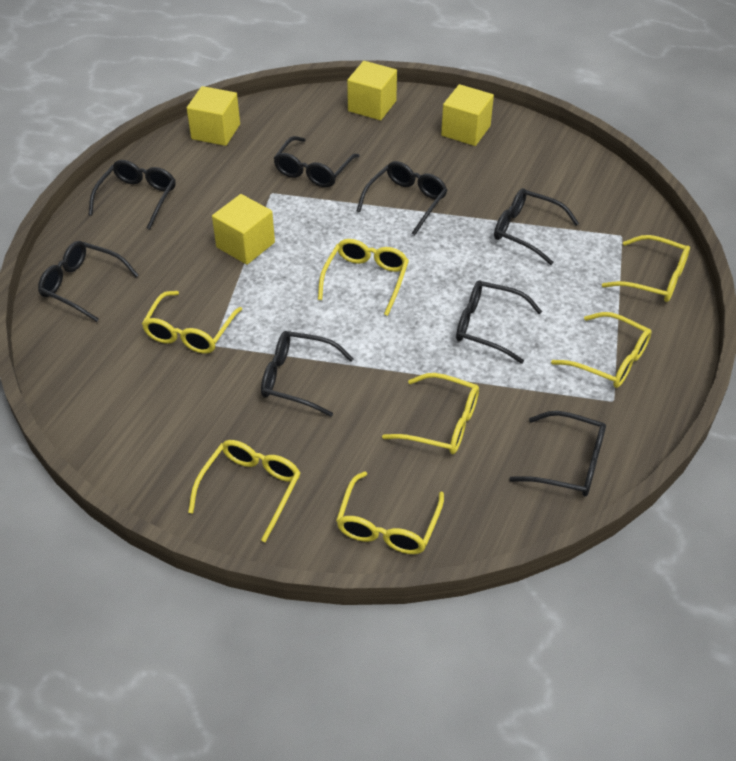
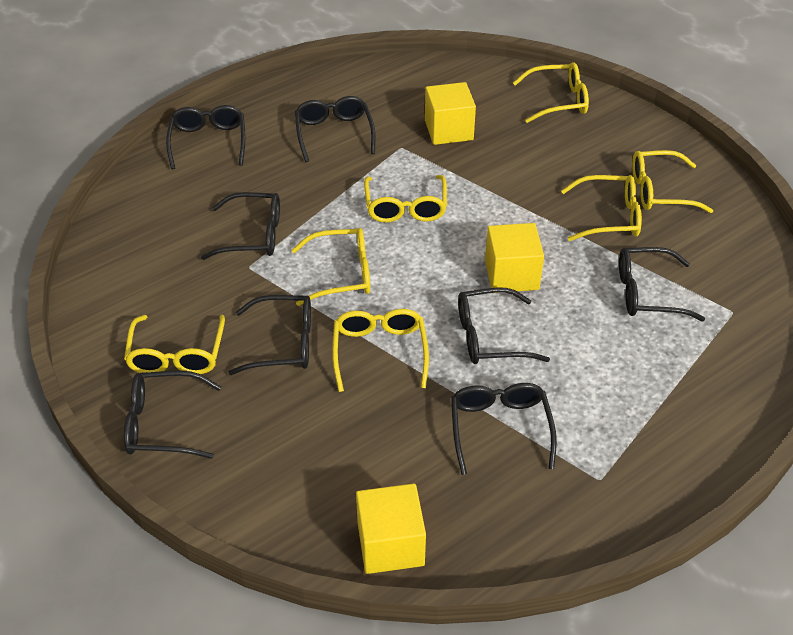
yellow cube: 4 -> 3

